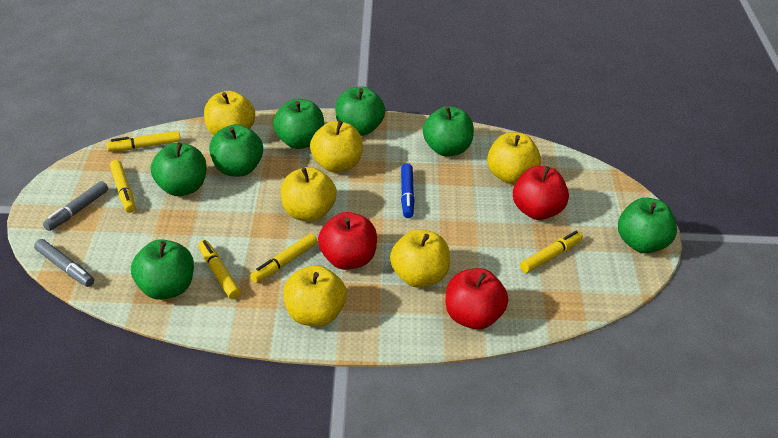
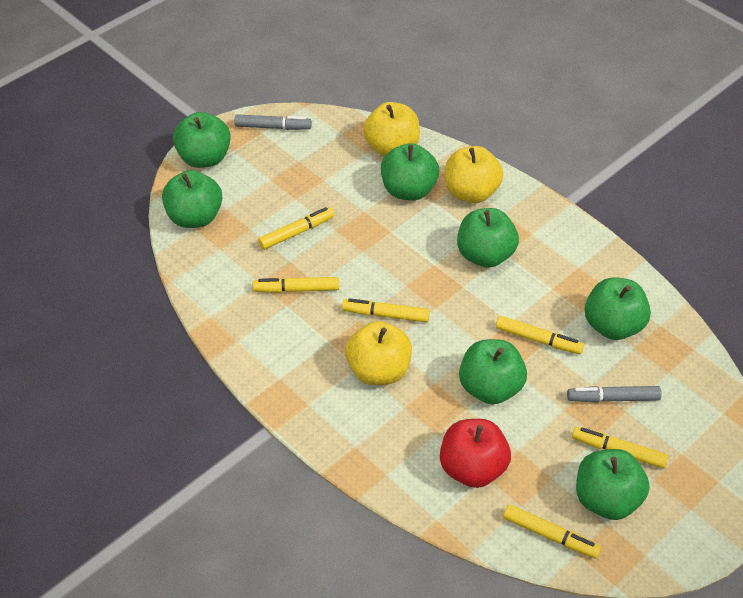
blue marker: 1 -> 0
red apple: 3 -> 1
yellow apple: 6 -> 3
yellow marker: 5 -> 6

